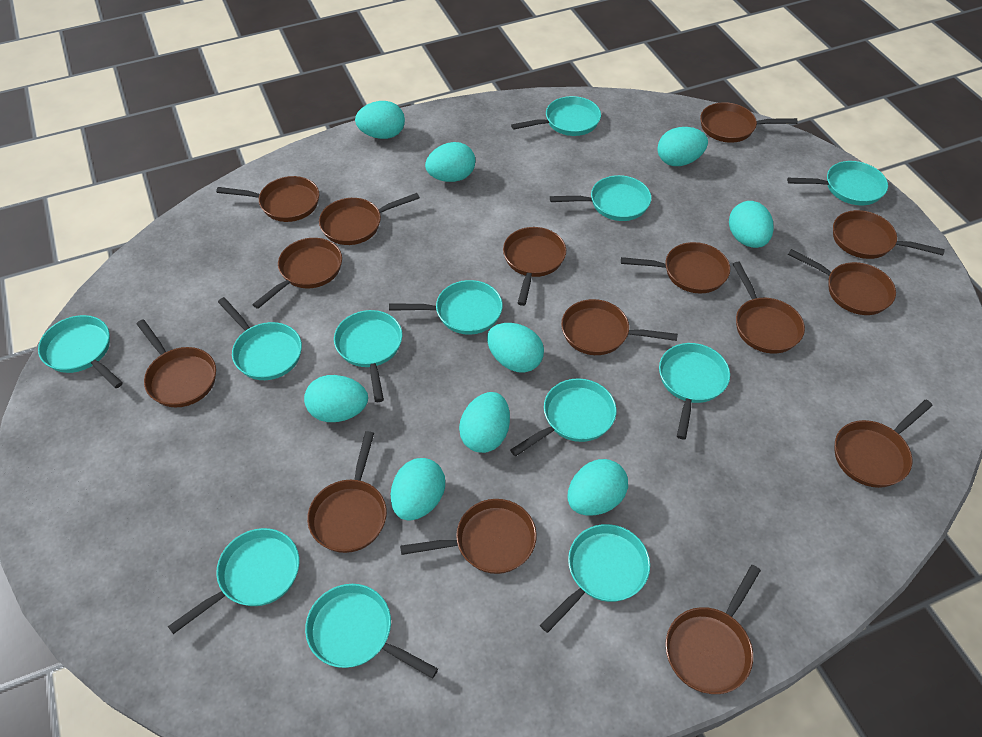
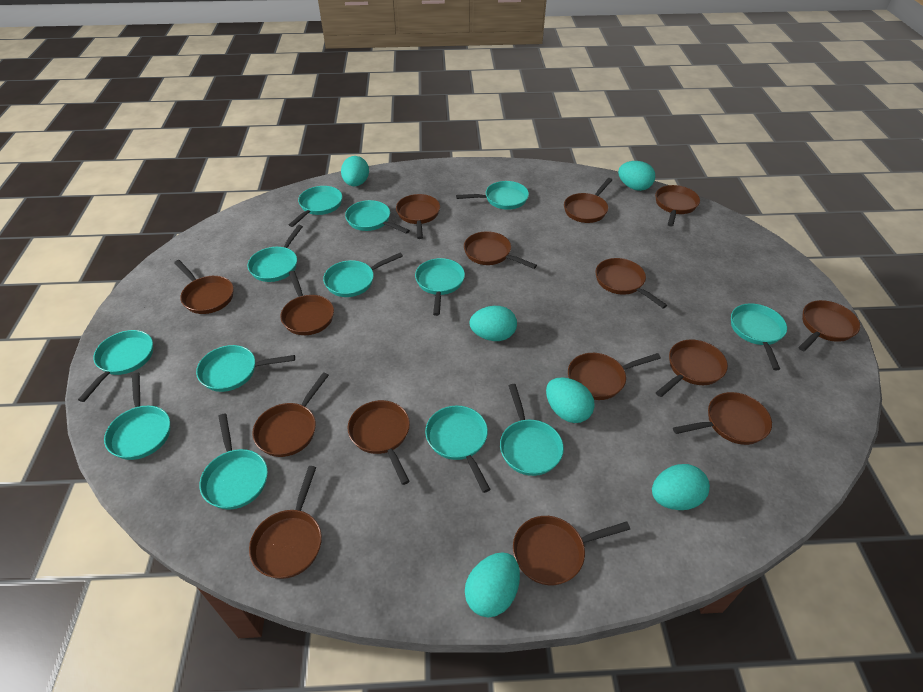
turquoise egg: 9 -> 6
turquoise pan: 12 -> 13

